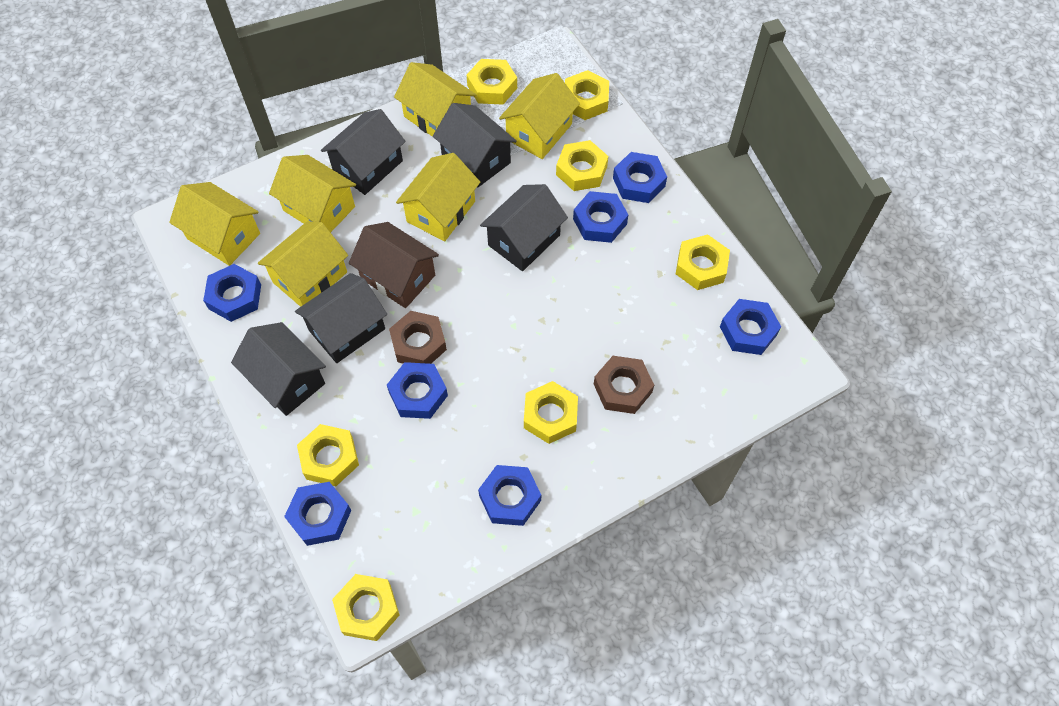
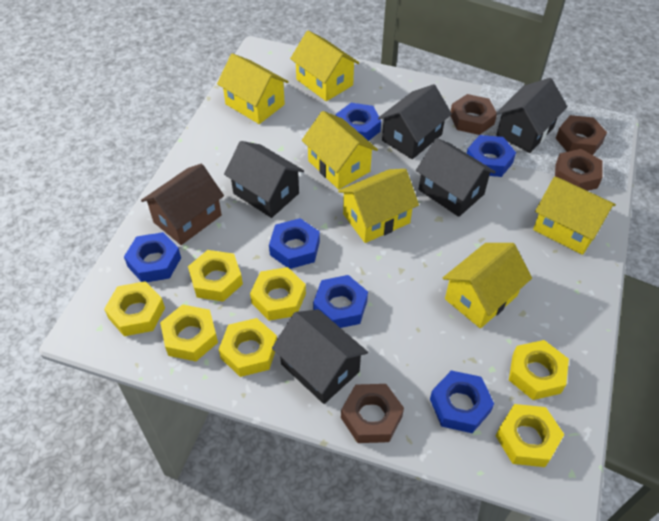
blue nut: 7 -> 6
brown nut: 2 -> 4

